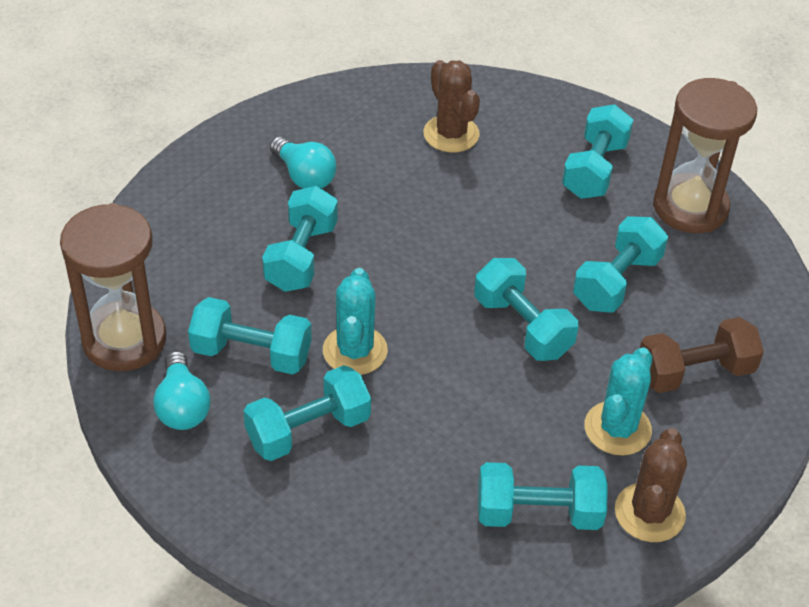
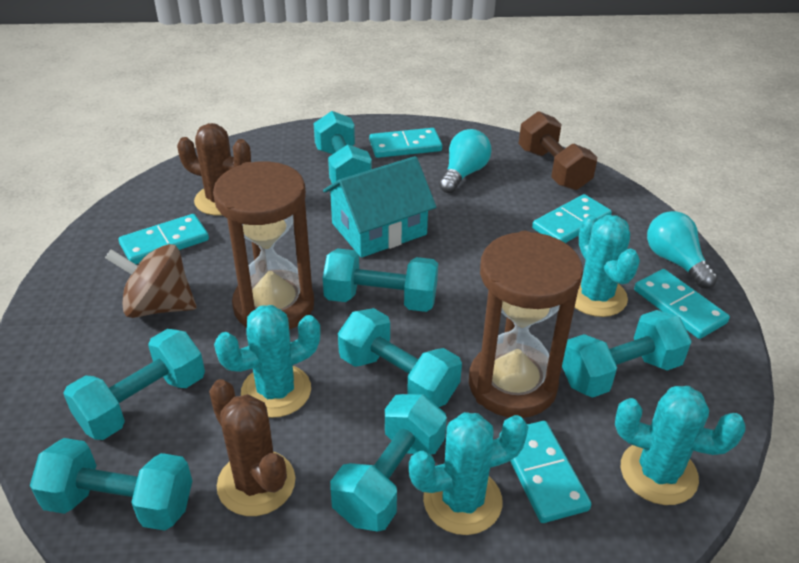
brown spinning top: 0 -> 1
turquoise cactus: 2 -> 4
turquoise domino: 0 -> 5
turquoise house: 0 -> 1

